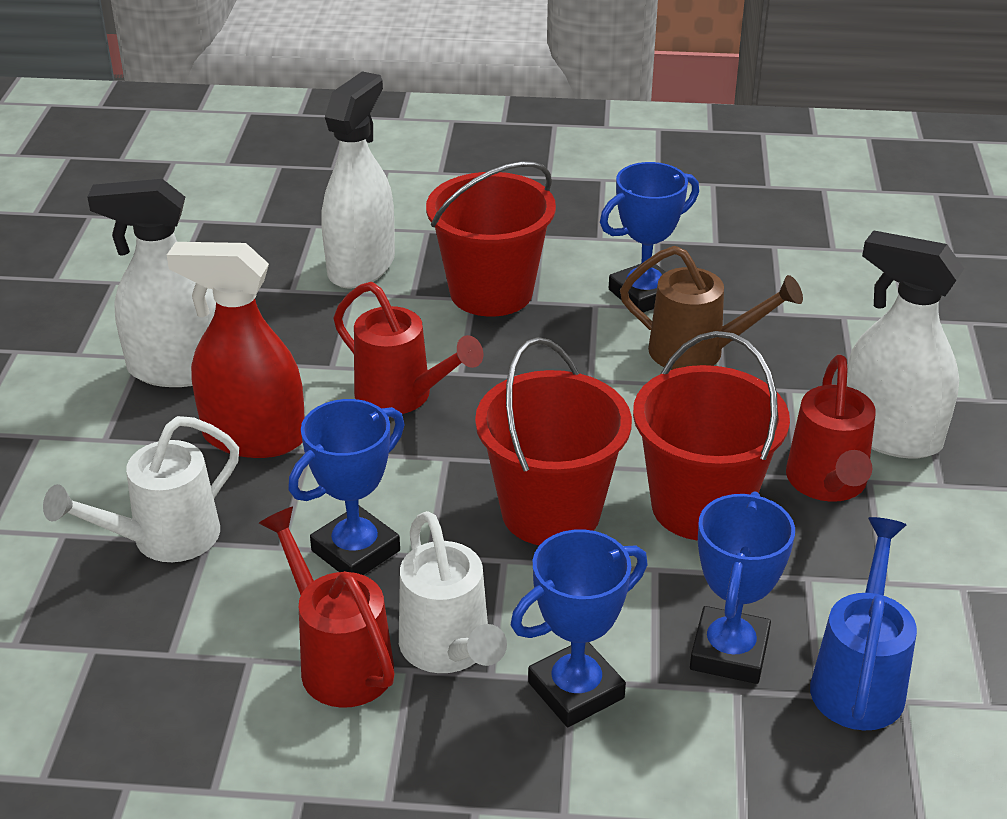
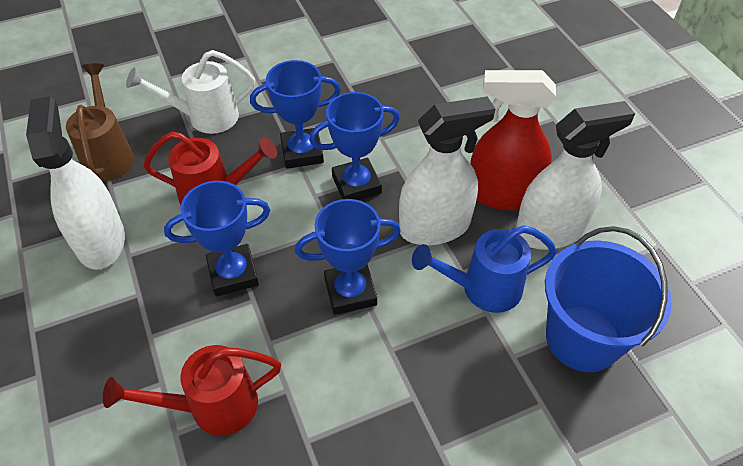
blue bucket: 0 -> 1
red bucket: 3 -> 0
red watering can: 3 -> 2
white watering can: 2 -> 1

